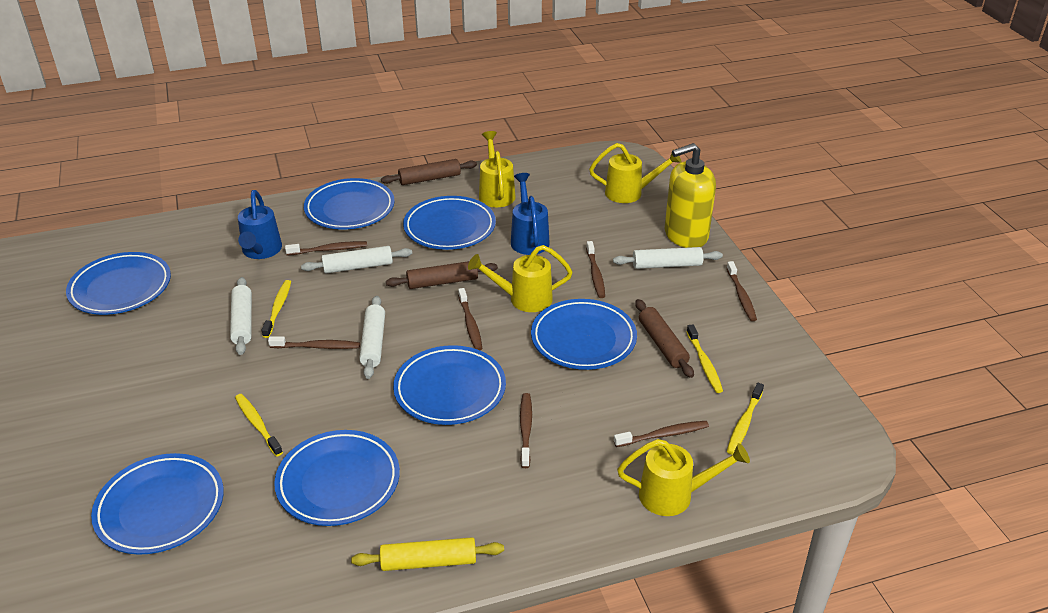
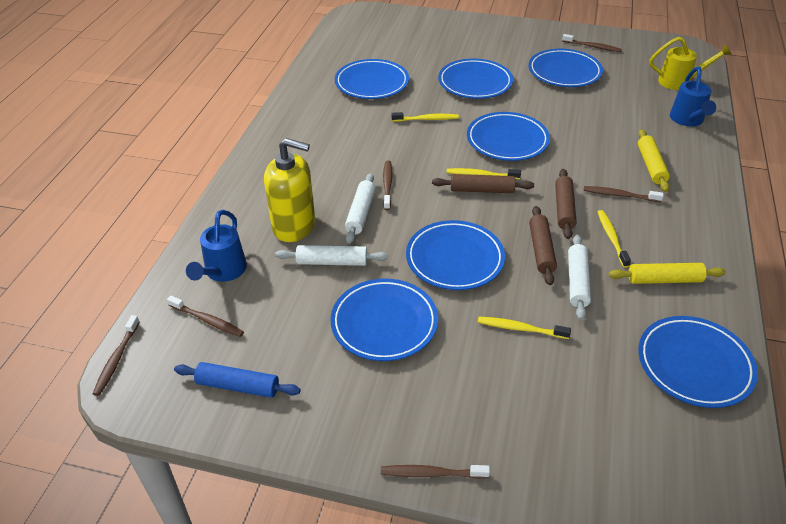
blue rolling pin: 0 -> 1
brown toothbrush: 7 -> 6
white rolling pin: 4 -> 3
yellow rolling pin: 1 -> 2
yellow watering can: 4 -> 1

